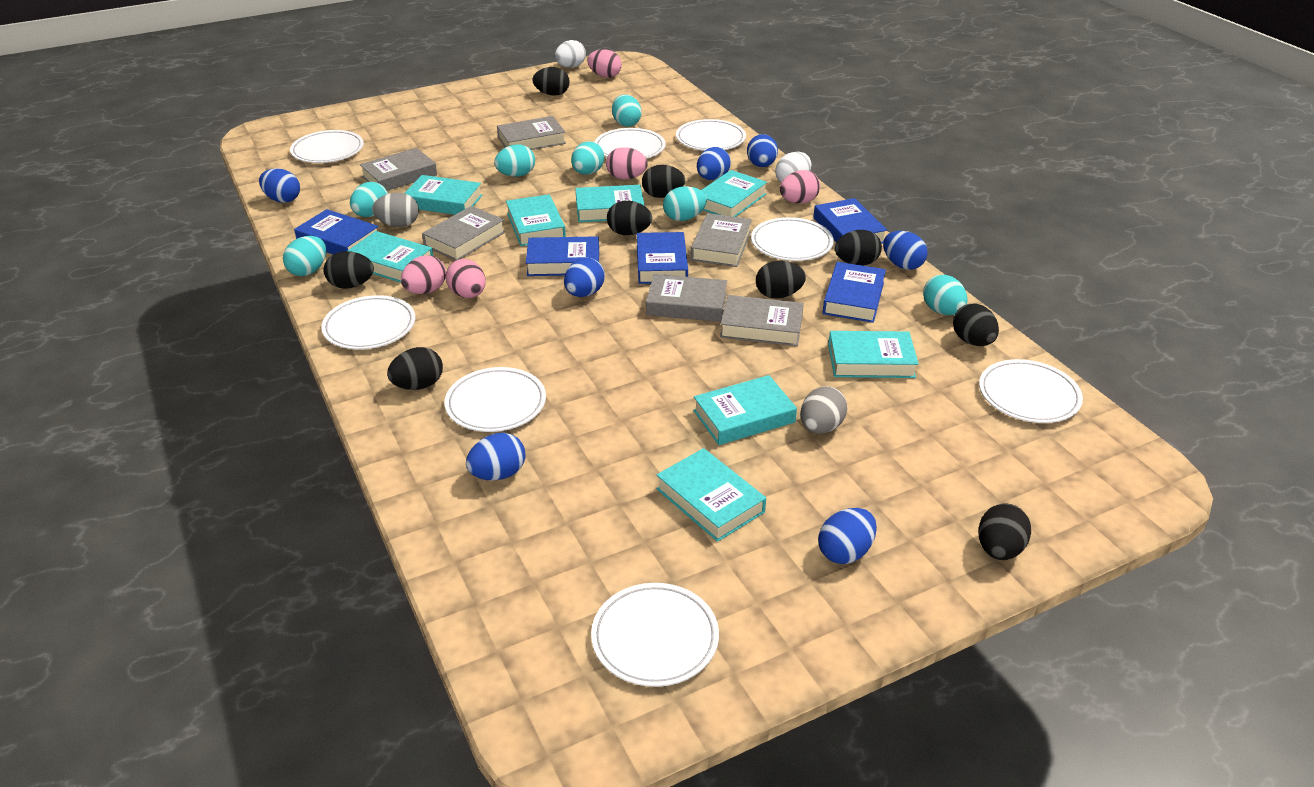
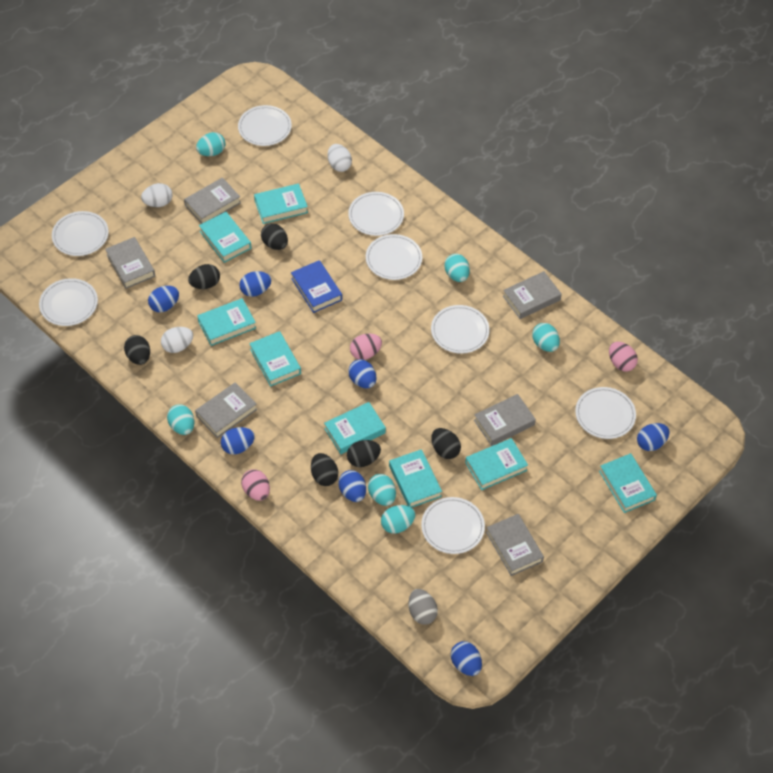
black egg: 9 -> 6
blue book: 5 -> 1
grey egg: 2 -> 1
pink egg: 5 -> 3
turquoise egg: 7 -> 6
white egg: 2 -> 3

